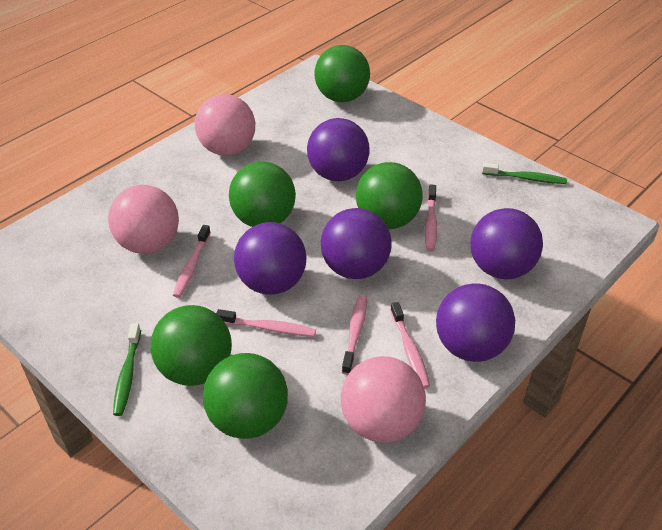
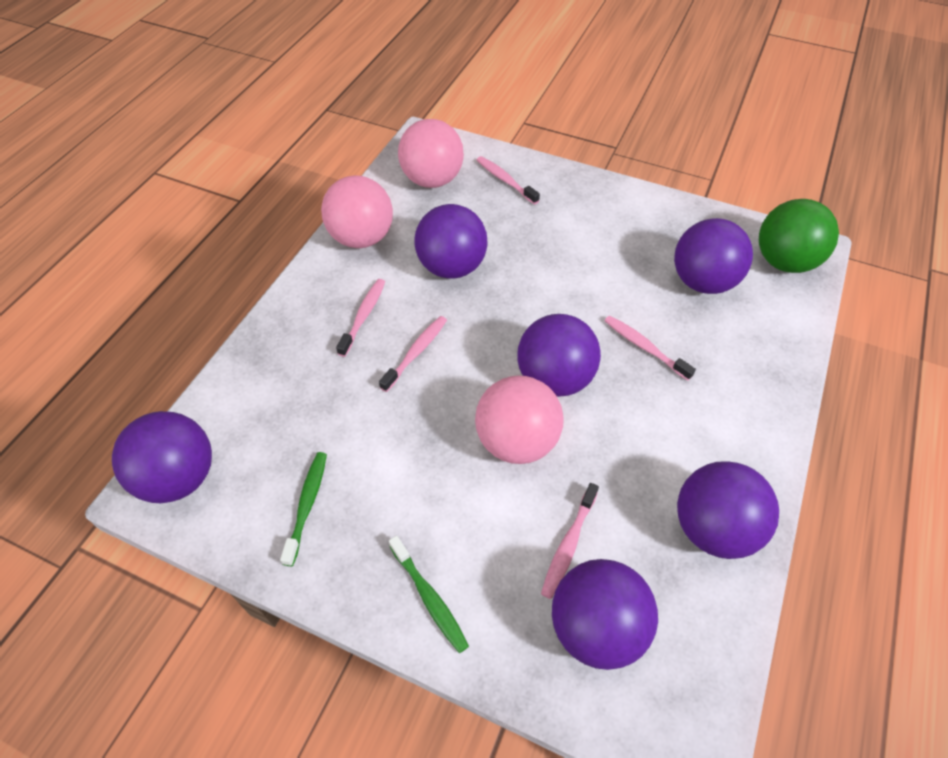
green ball: 5 -> 1
purple ball: 5 -> 6

